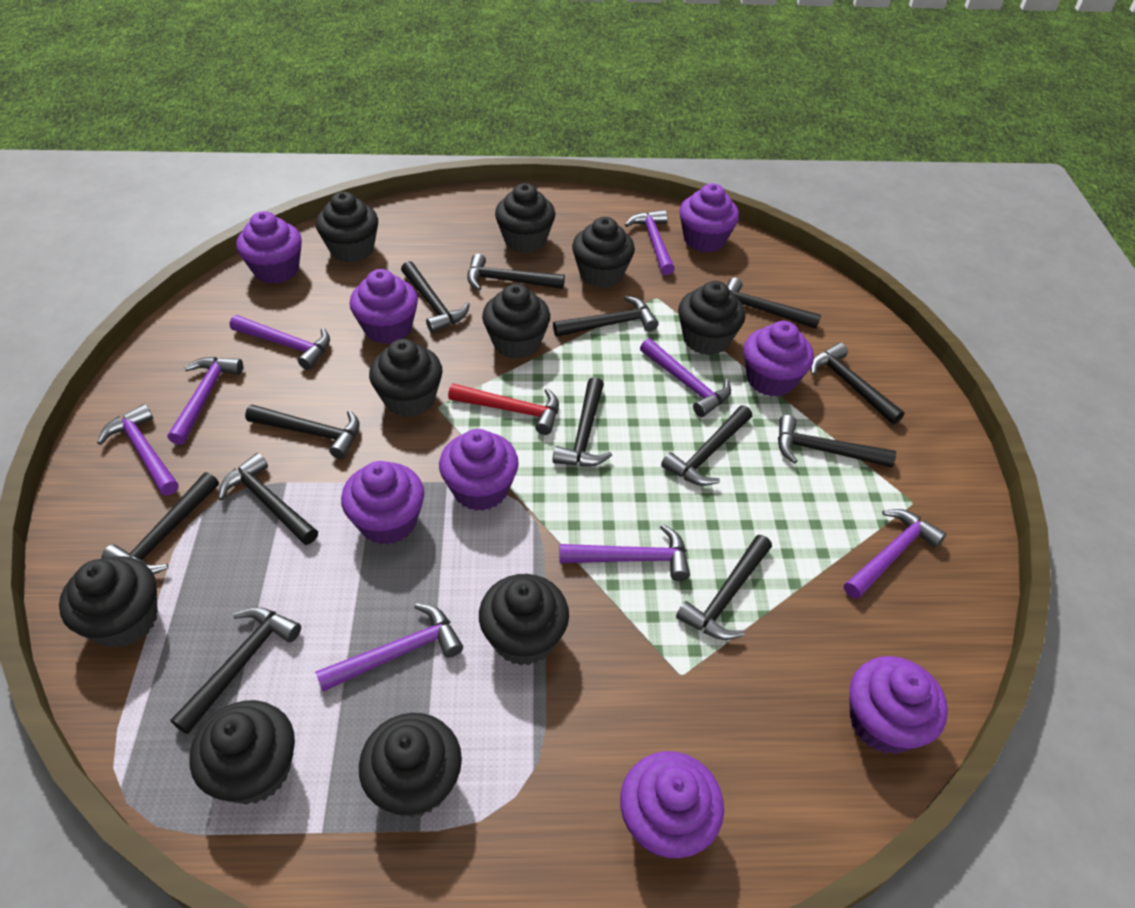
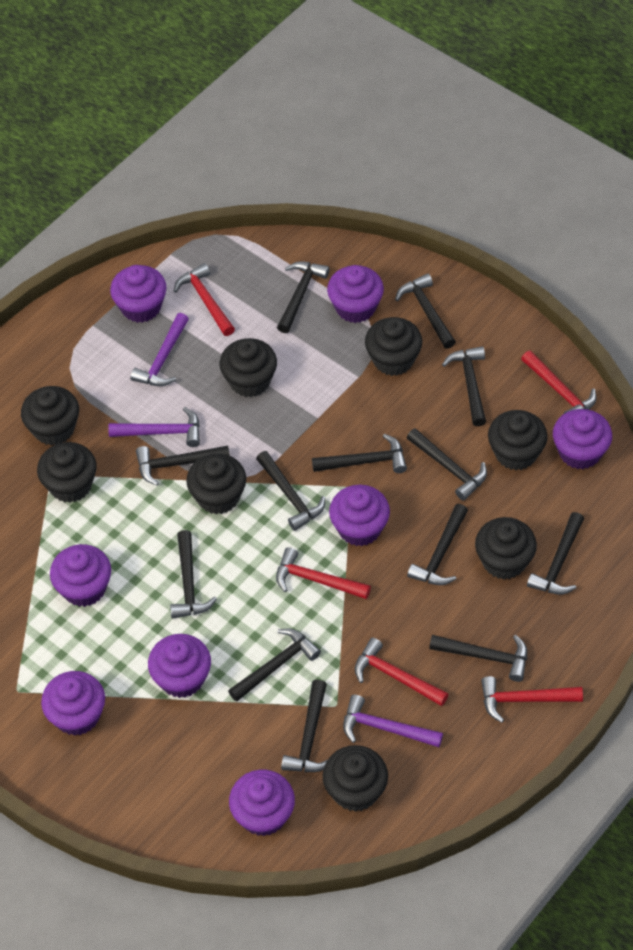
black cupcake: 10 -> 8
purple hammer: 8 -> 3
red hammer: 1 -> 5

